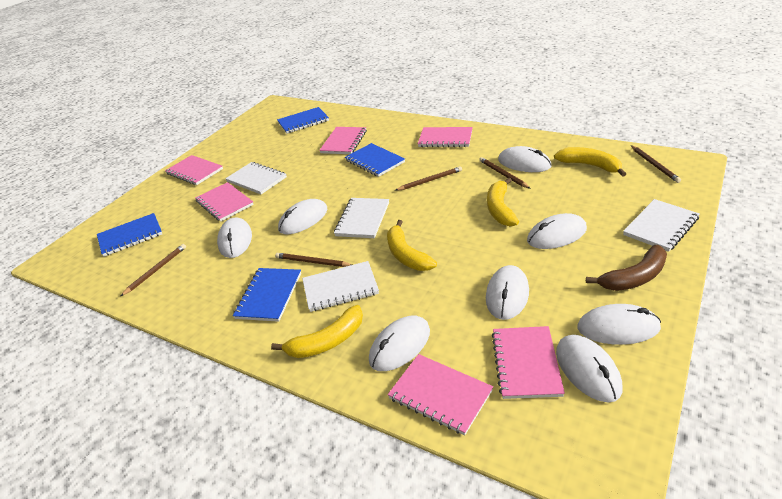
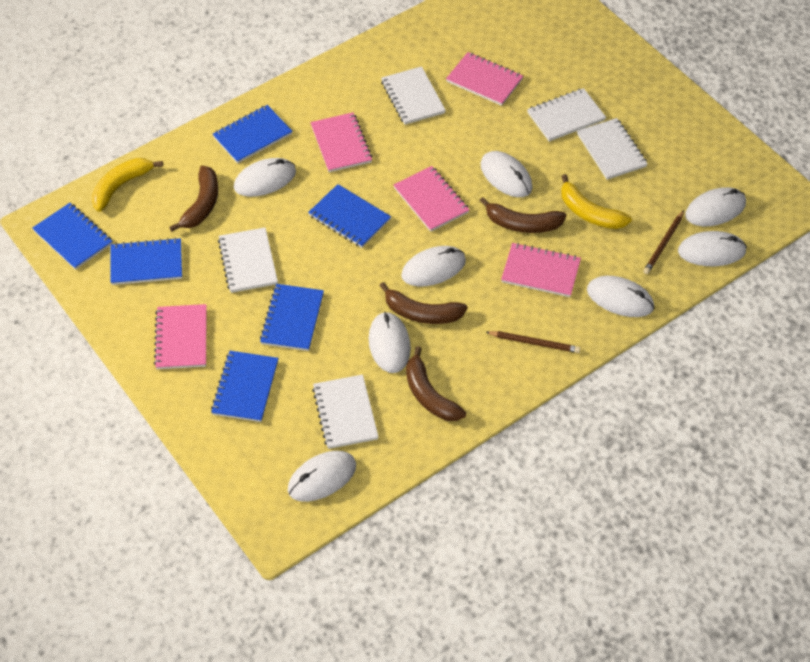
blue notebook: 4 -> 6
brown banana: 1 -> 4
brown pencil: 5 -> 2
pink notebook: 6 -> 5
white notebook: 4 -> 5
yellow banana: 4 -> 2

